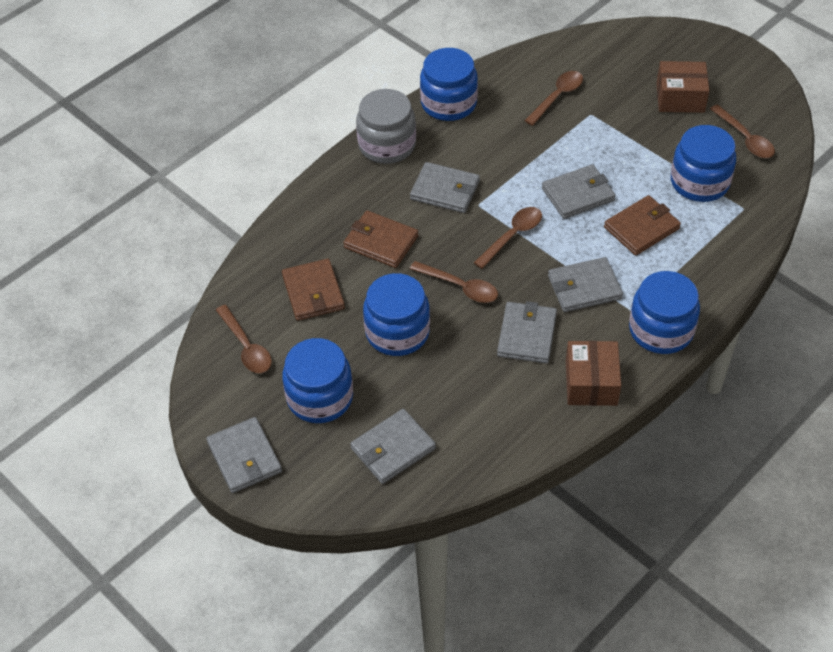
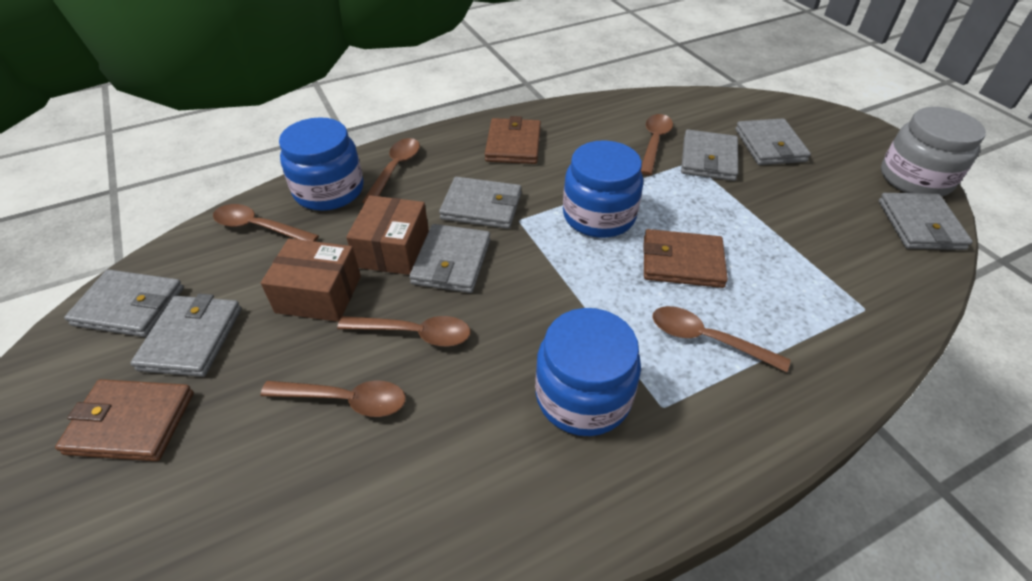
blue jar: 5 -> 3
brown spoon: 5 -> 6
grey wallet: 6 -> 7

